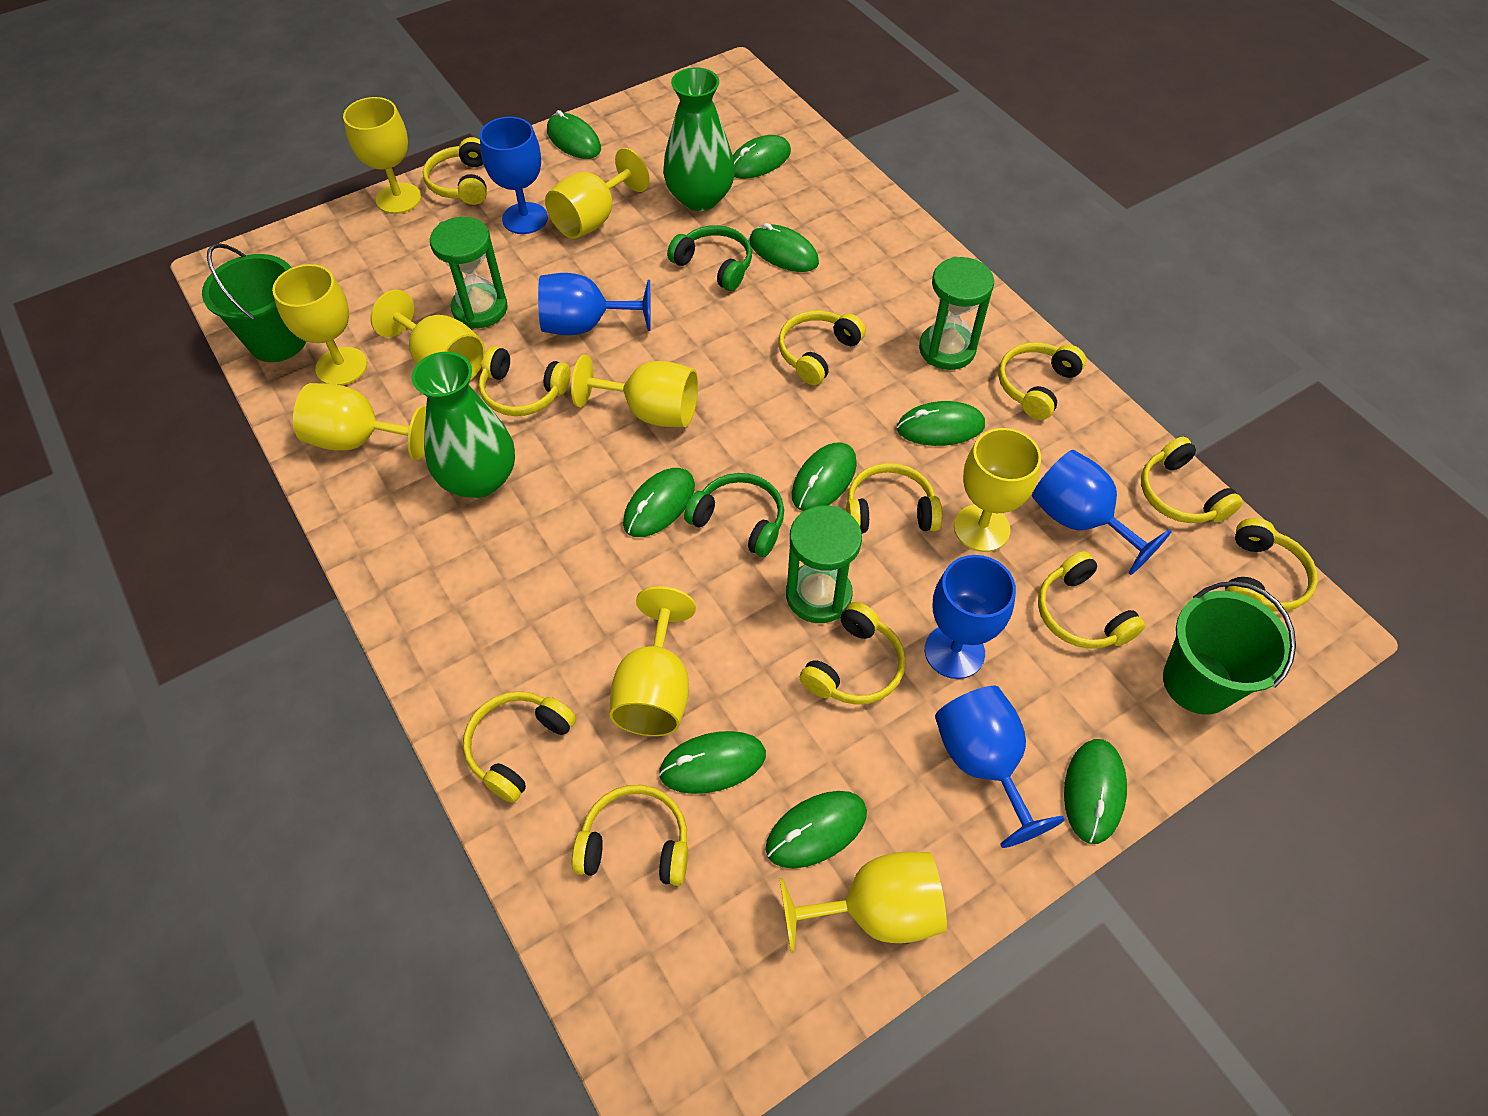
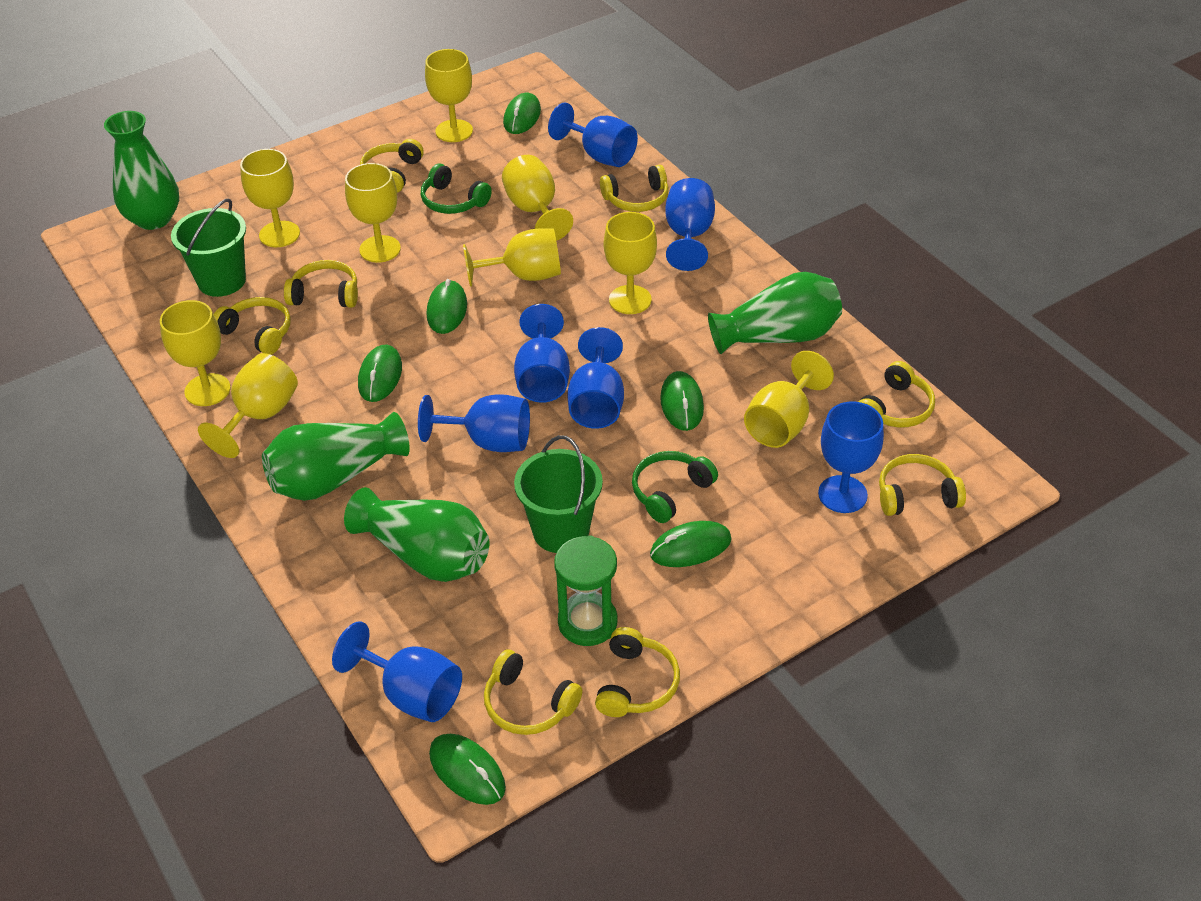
blue goblet: 5 -> 7
green hourglass: 3 -> 1
green mouse: 9 -> 6
green vase: 2 -> 4
yellow headphones: 11 -> 8

